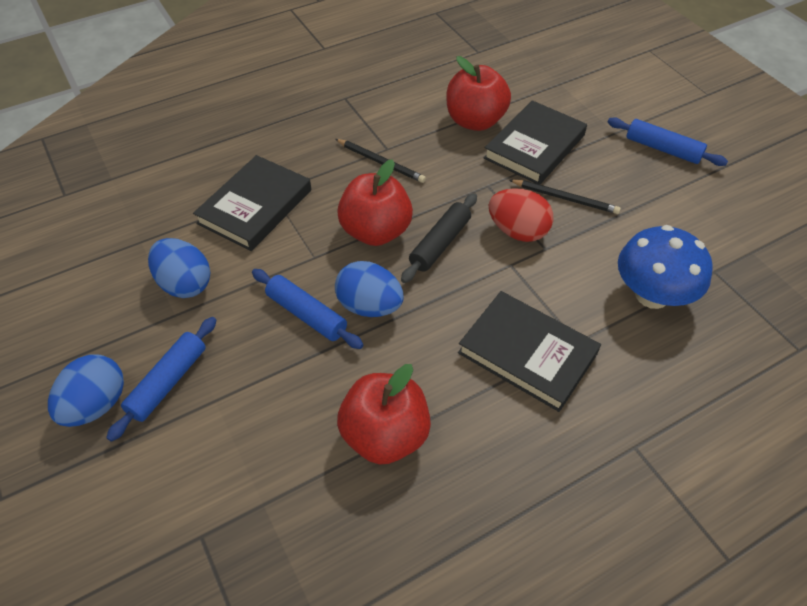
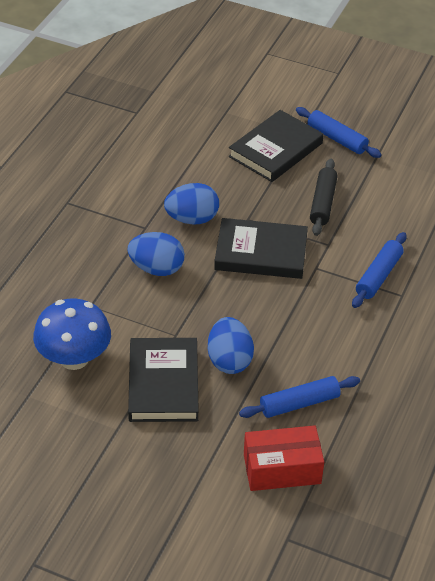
black pencil: 2 -> 0
red apple: 3 -> 0
red box: 0 -> 1
red egg: 1 -> 0

